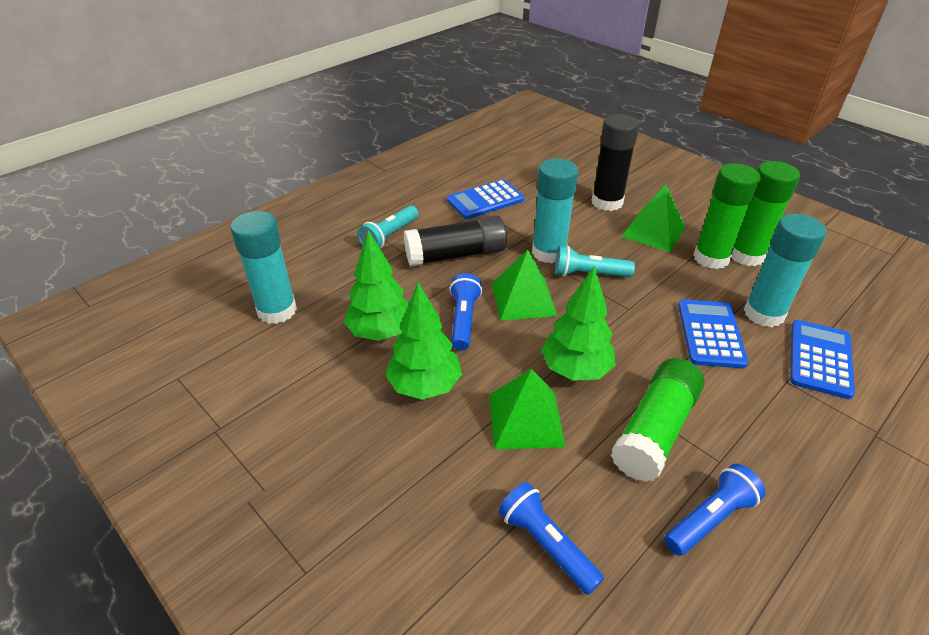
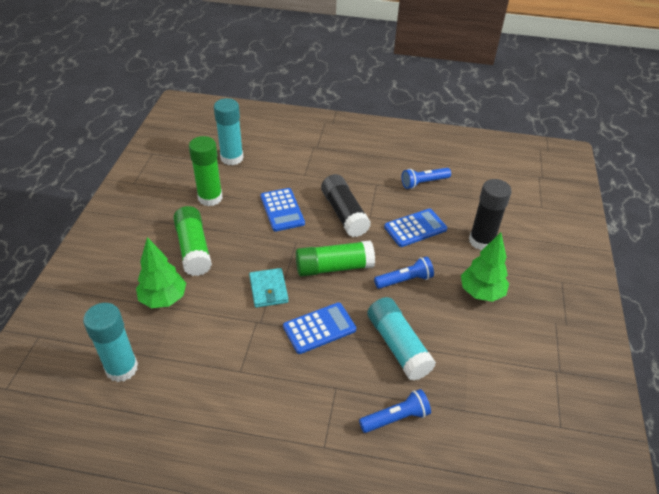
green pyramid: 3 -> 0
green tree: 3 -> 2
turquoise flashlight: 2 -> 0
turquoise wallet: 0 -> 1

